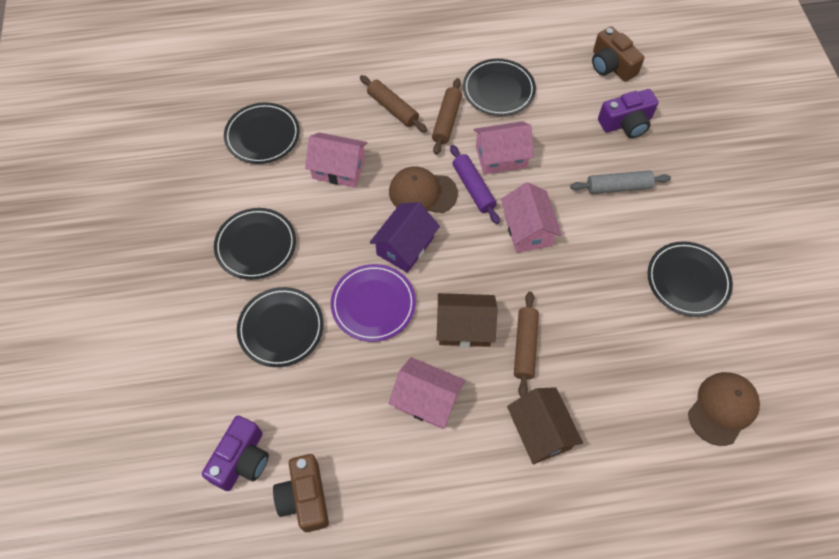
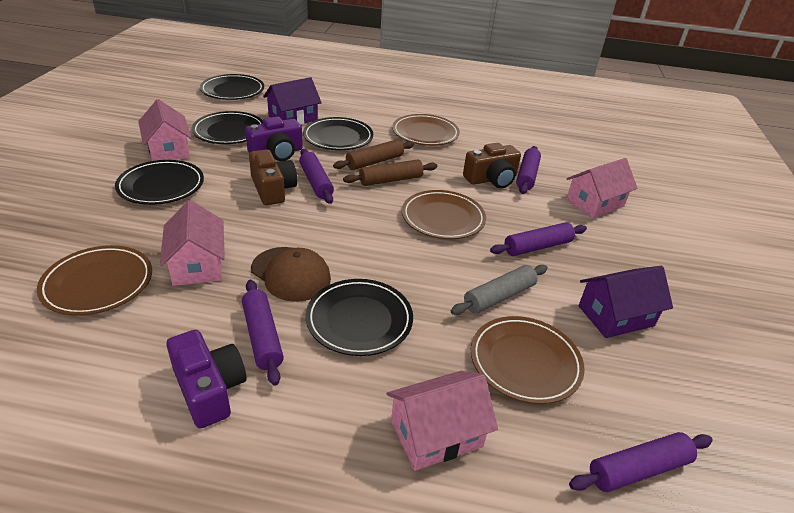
brown cap: 2 -> 1
brown house: 2 -> 0
brown plate: 0 -> 4
brown rolling pin: 3 -> 2
purple house: 1 -> 2
purple plate: 1 -> 0
purple rolling pin: 1 -> 5

